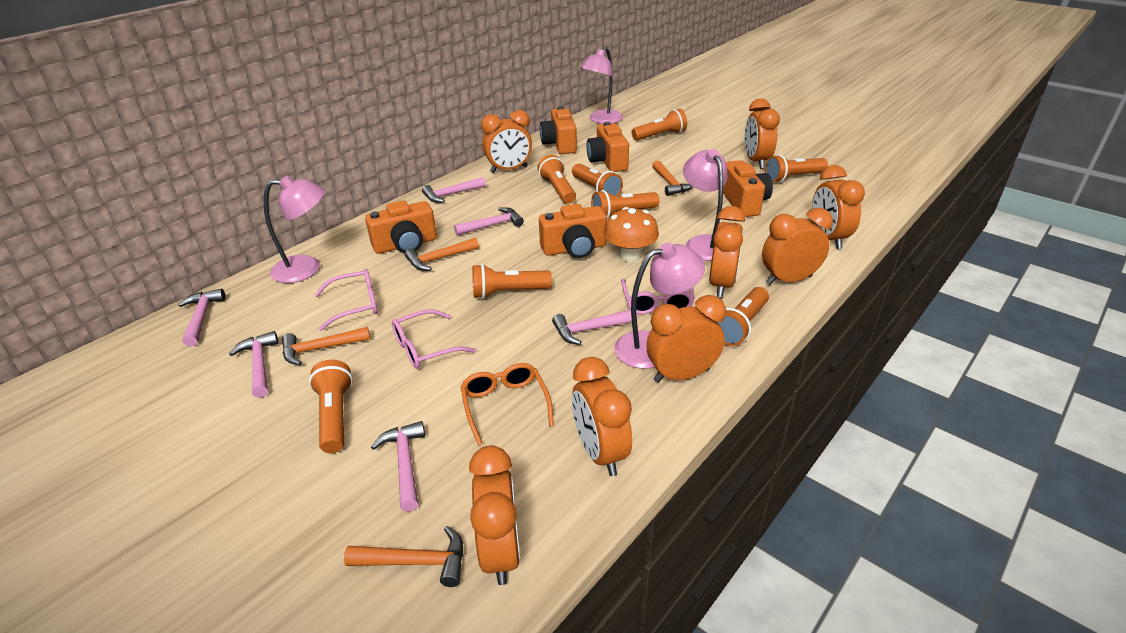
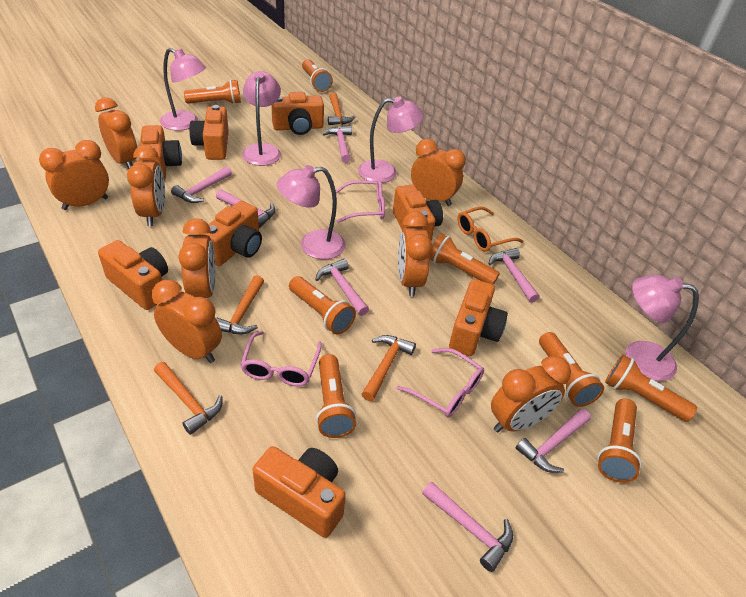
orange camera: 5 -> 8
orange mushroom: 1 -> 0
pink hammer: 6 -> 7
pink lamp: 4 -> 5

